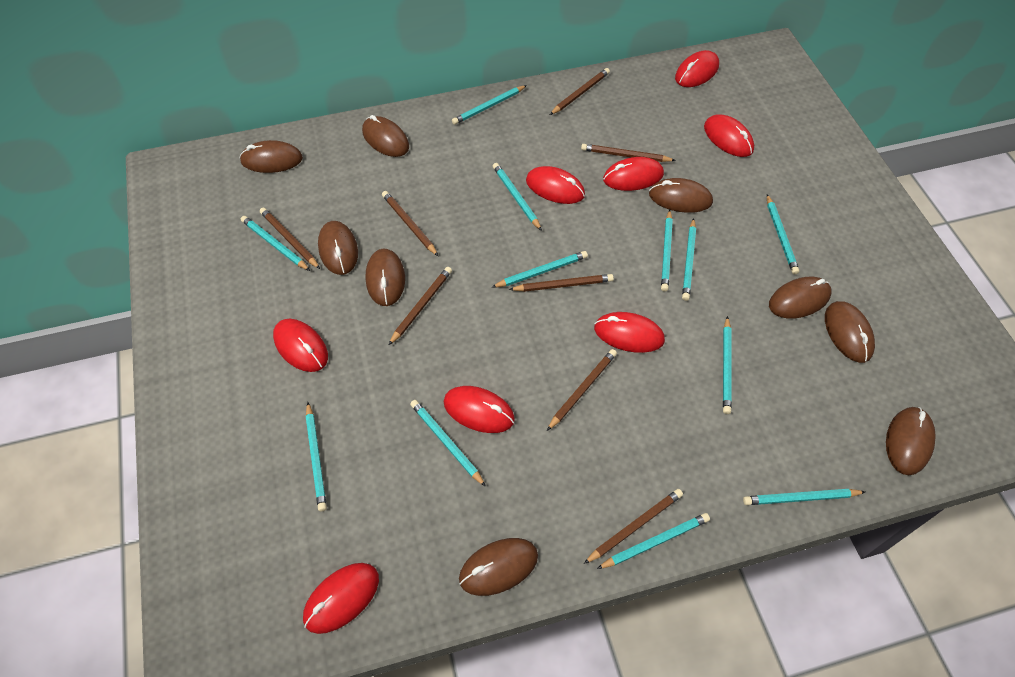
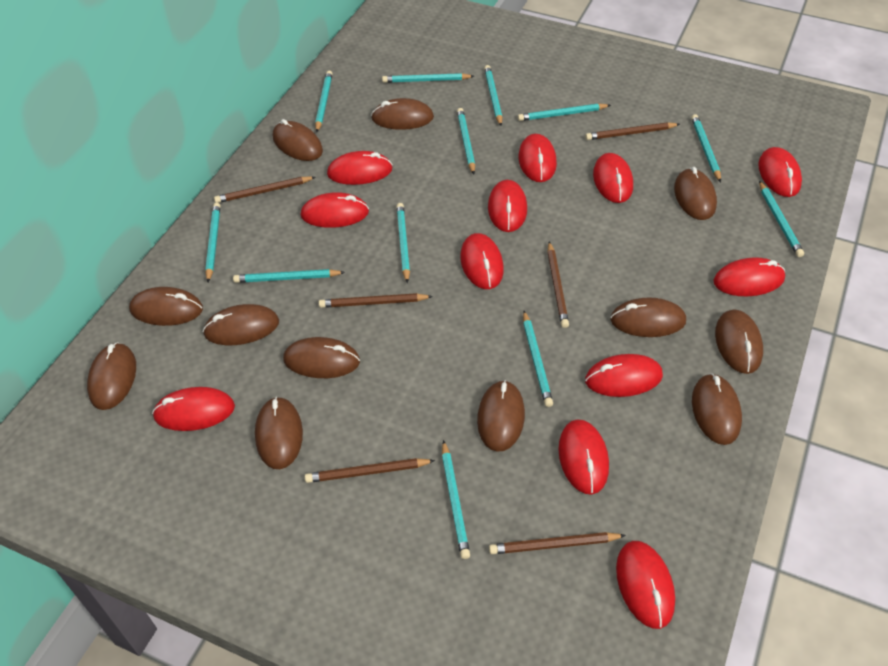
brown mouse: 9 -> 12
brown pencil: 8 -> 6
red mouse: 8 -> 12

